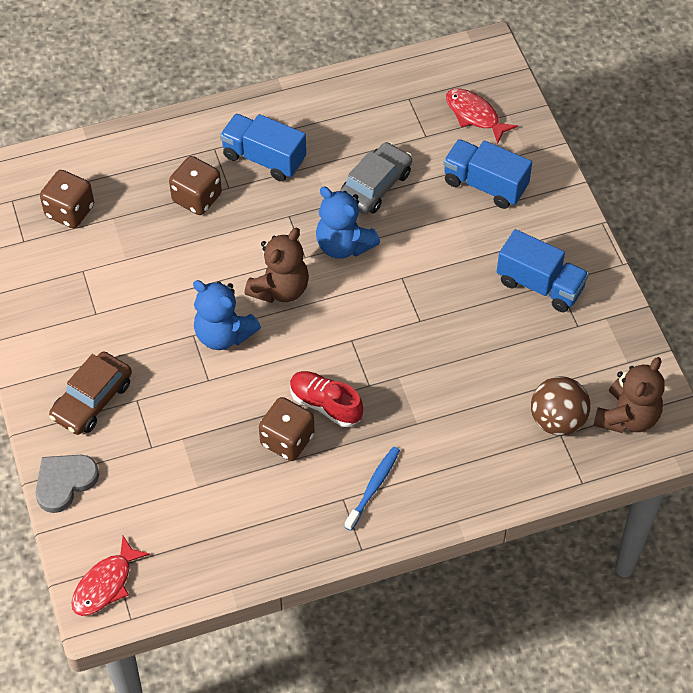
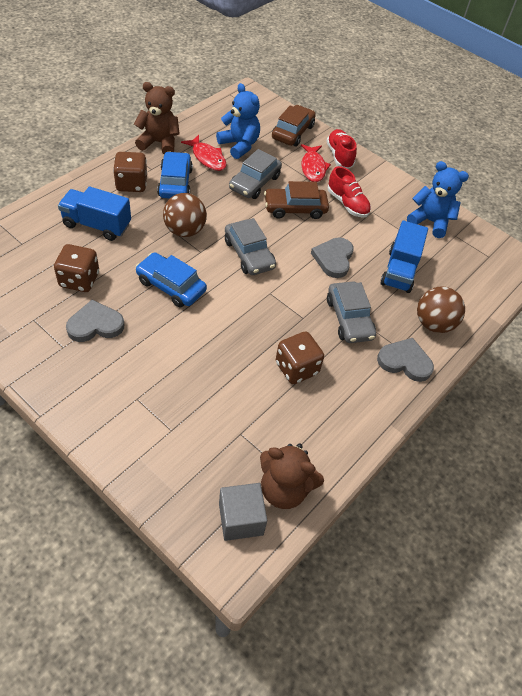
blue car: 0 -> 2
blue toothbrush: 1 -> 0
blue truck: 3 -> 2
brown ball: 1 -> 2
brown car: 1 -> 2
grey car: 1 -> 3
grey cube: 0 -> 1
grey heart: 1 -> 3
red shoe: 1 -> 2

